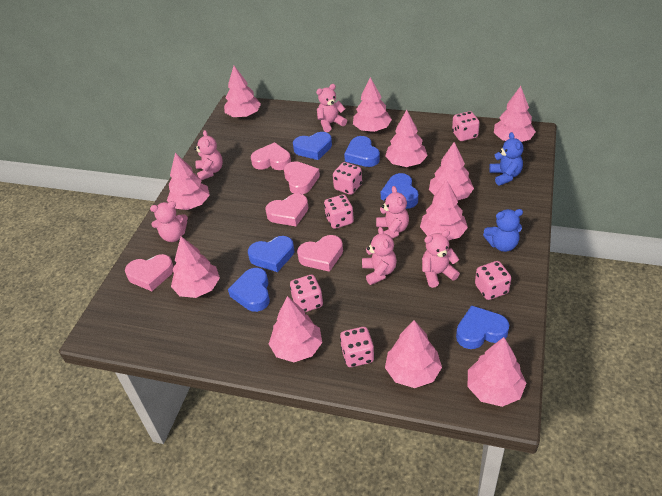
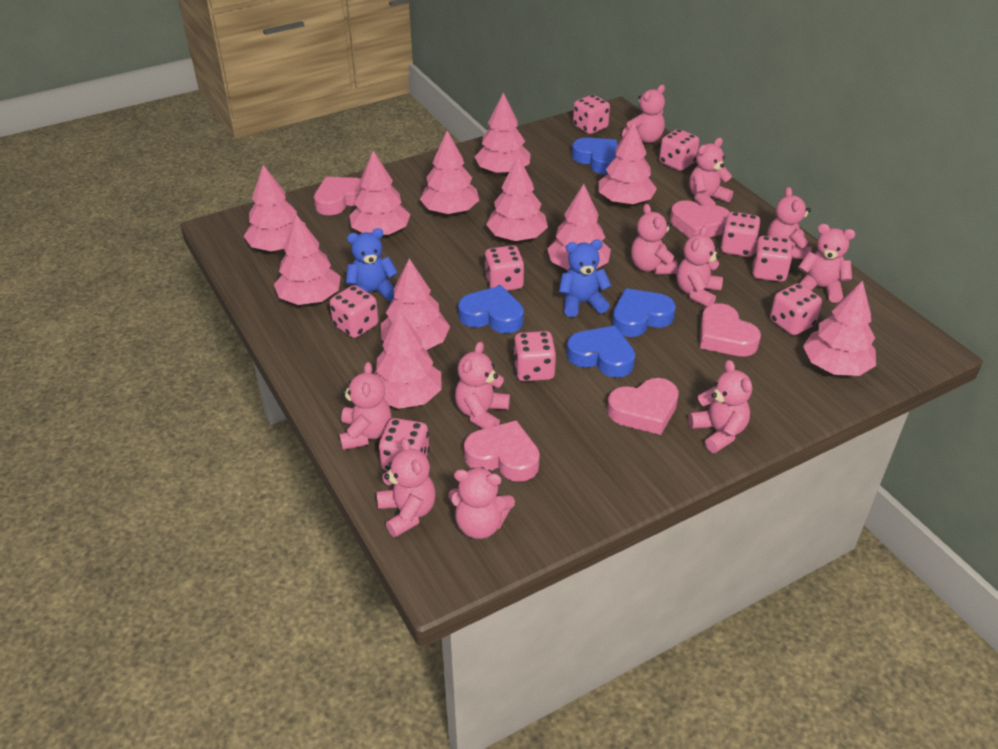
blue heart: 6 -> 4
pink dice: 6 -> 9
pink teddy bear: 6 -> 11

